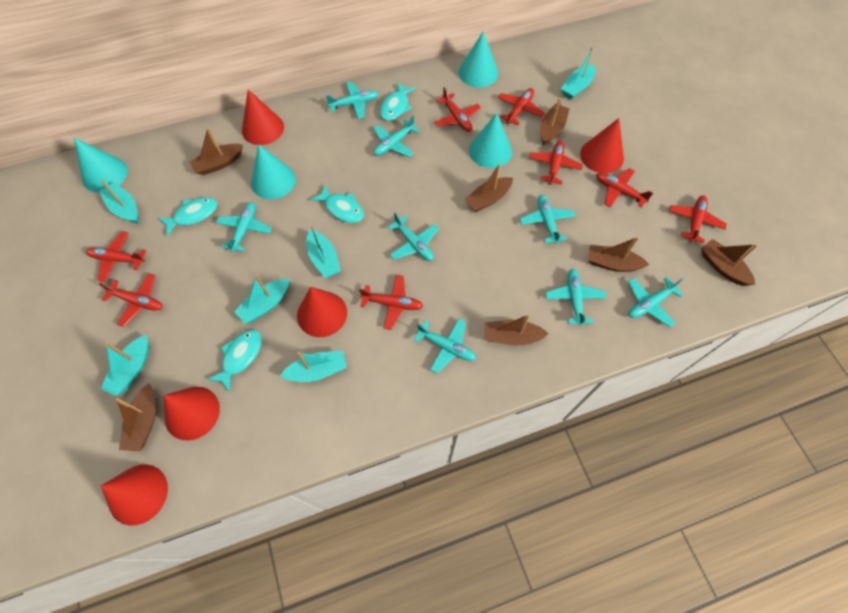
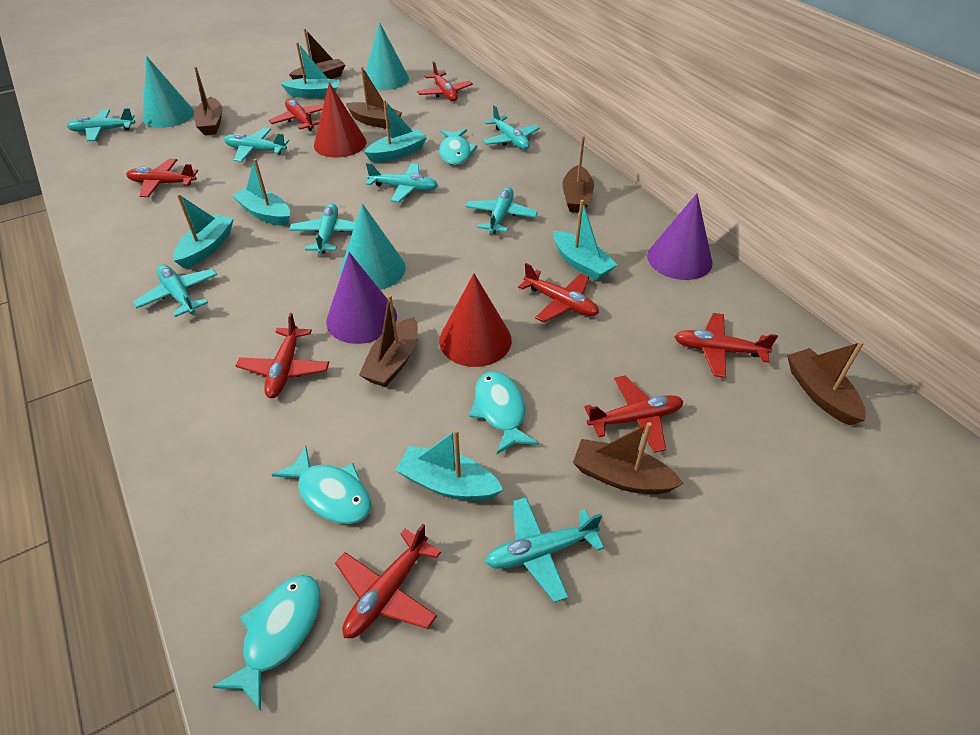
purple cone: 0 -> 2
red cone: 5 -> 2
turquoise cone: 4 -> 3

